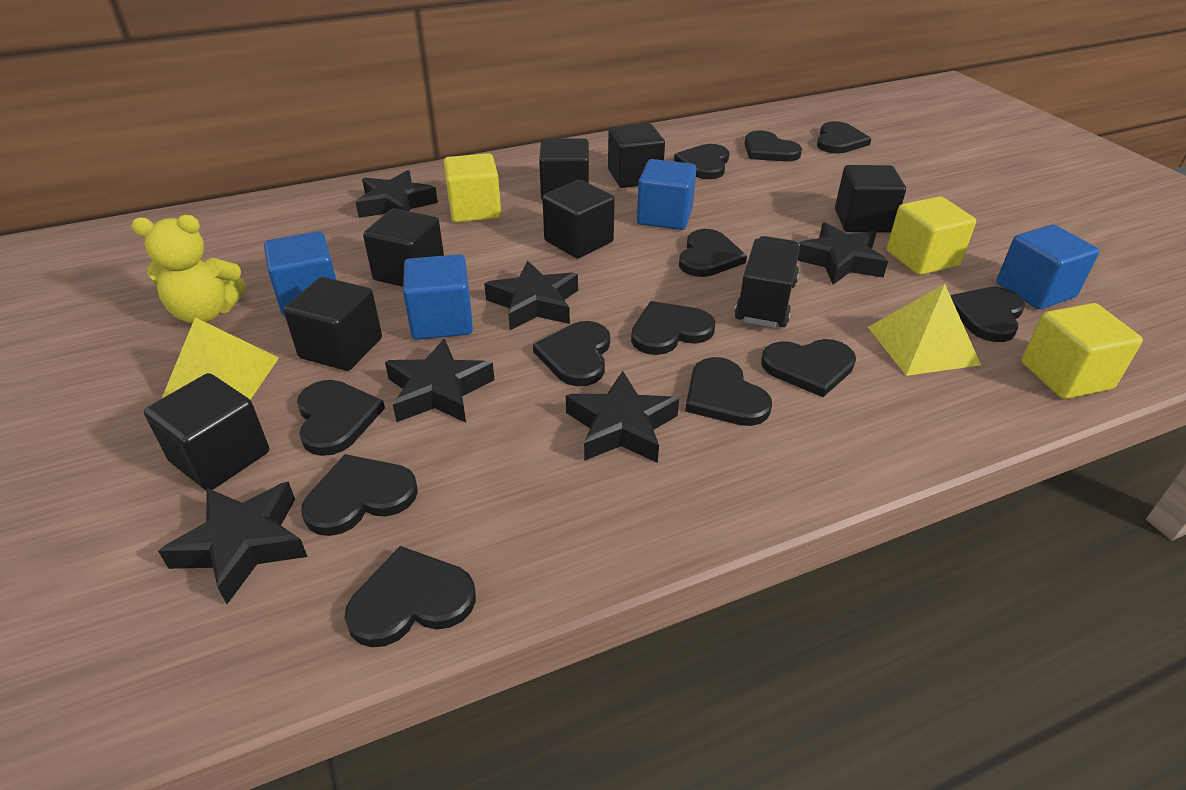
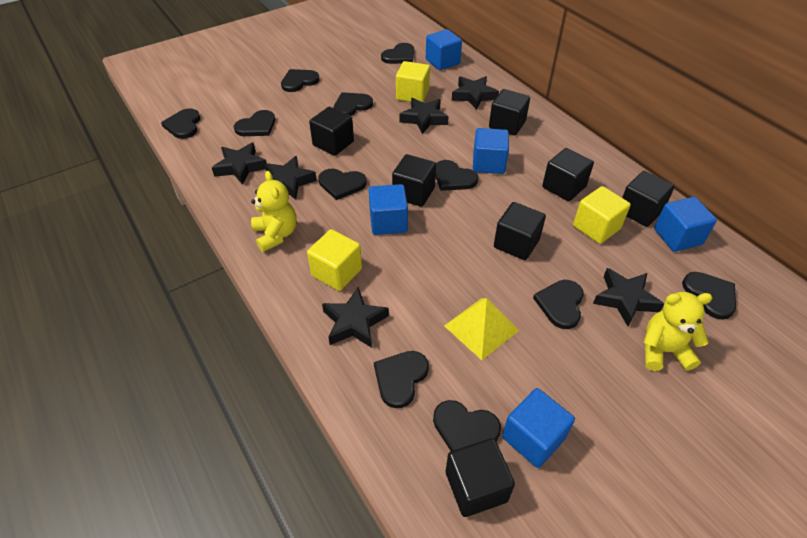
black heart: 12 -> 11
black truck: 1 -> 0
blue cube: 4 -> 5
yellow pyramid: 2 -> 1
yellow teddy bear: 1 -> 2

